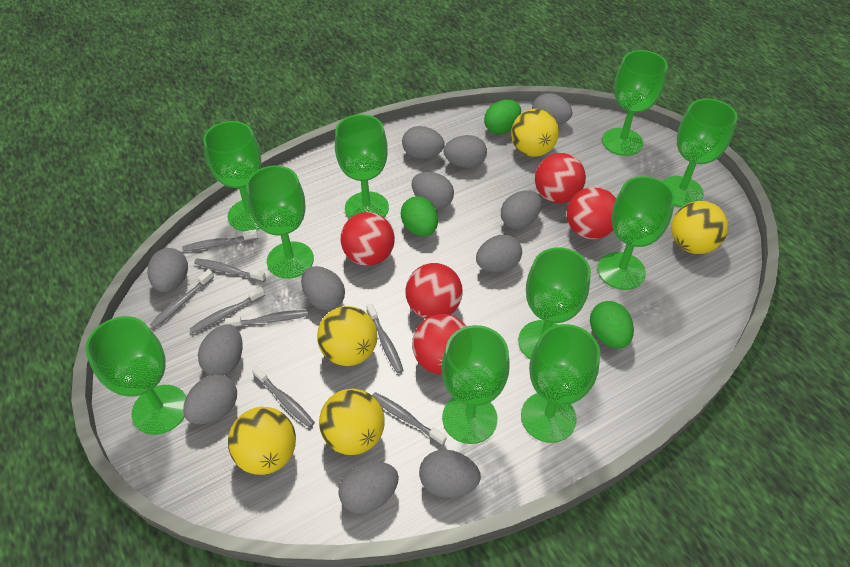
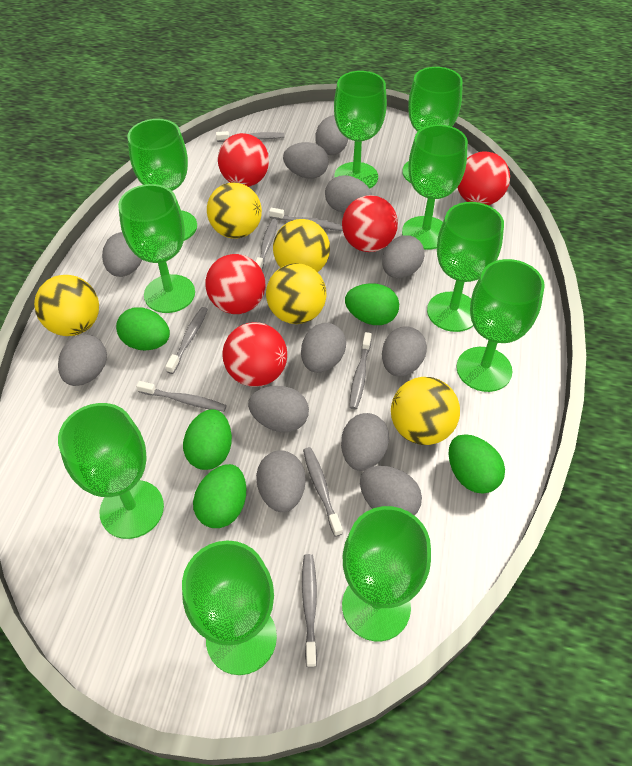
green egg: 3 -> 5

